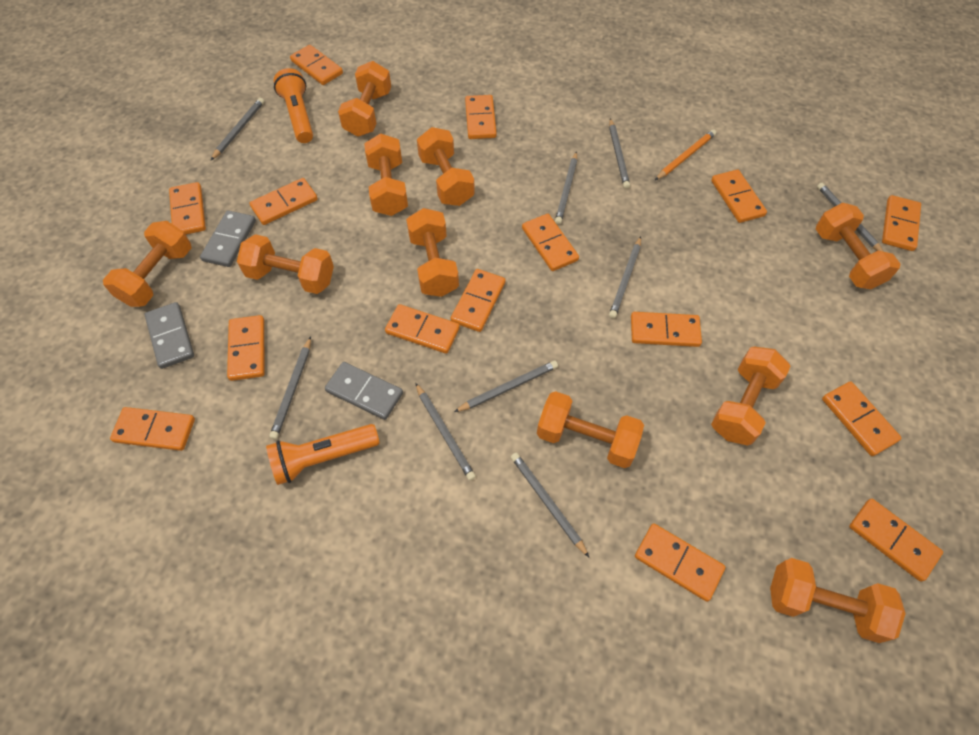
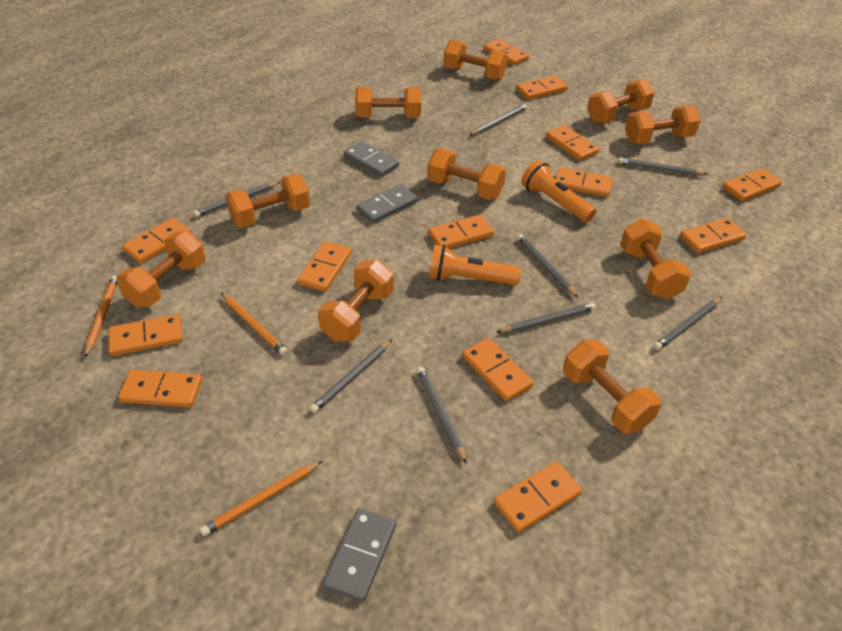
grey pencil: 9 -> 8
orange domino: 15 -> 13
orange pencil: 1 -> 3

